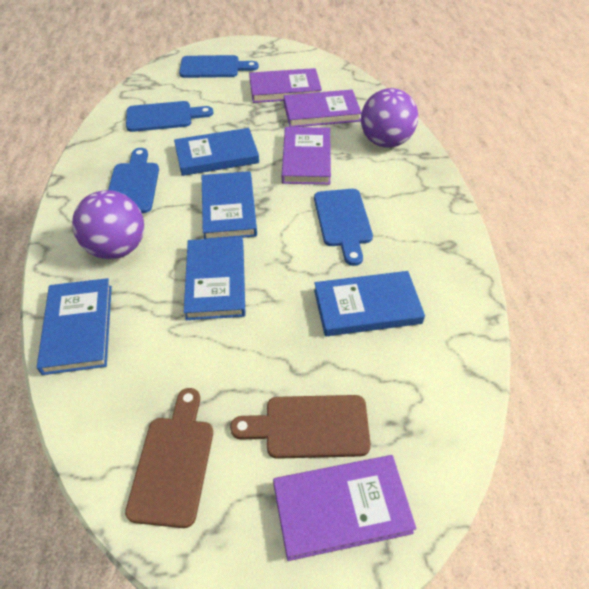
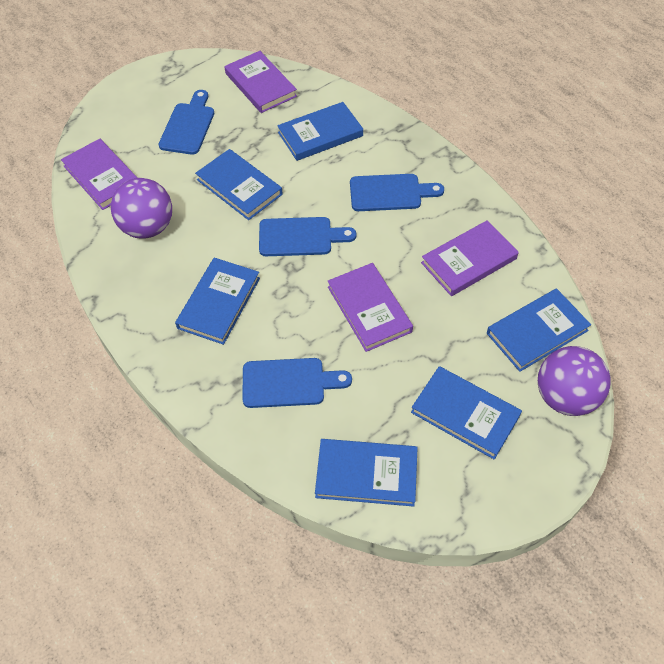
blue book: 5 -> 6
brown cutting board: 2 -> 0

